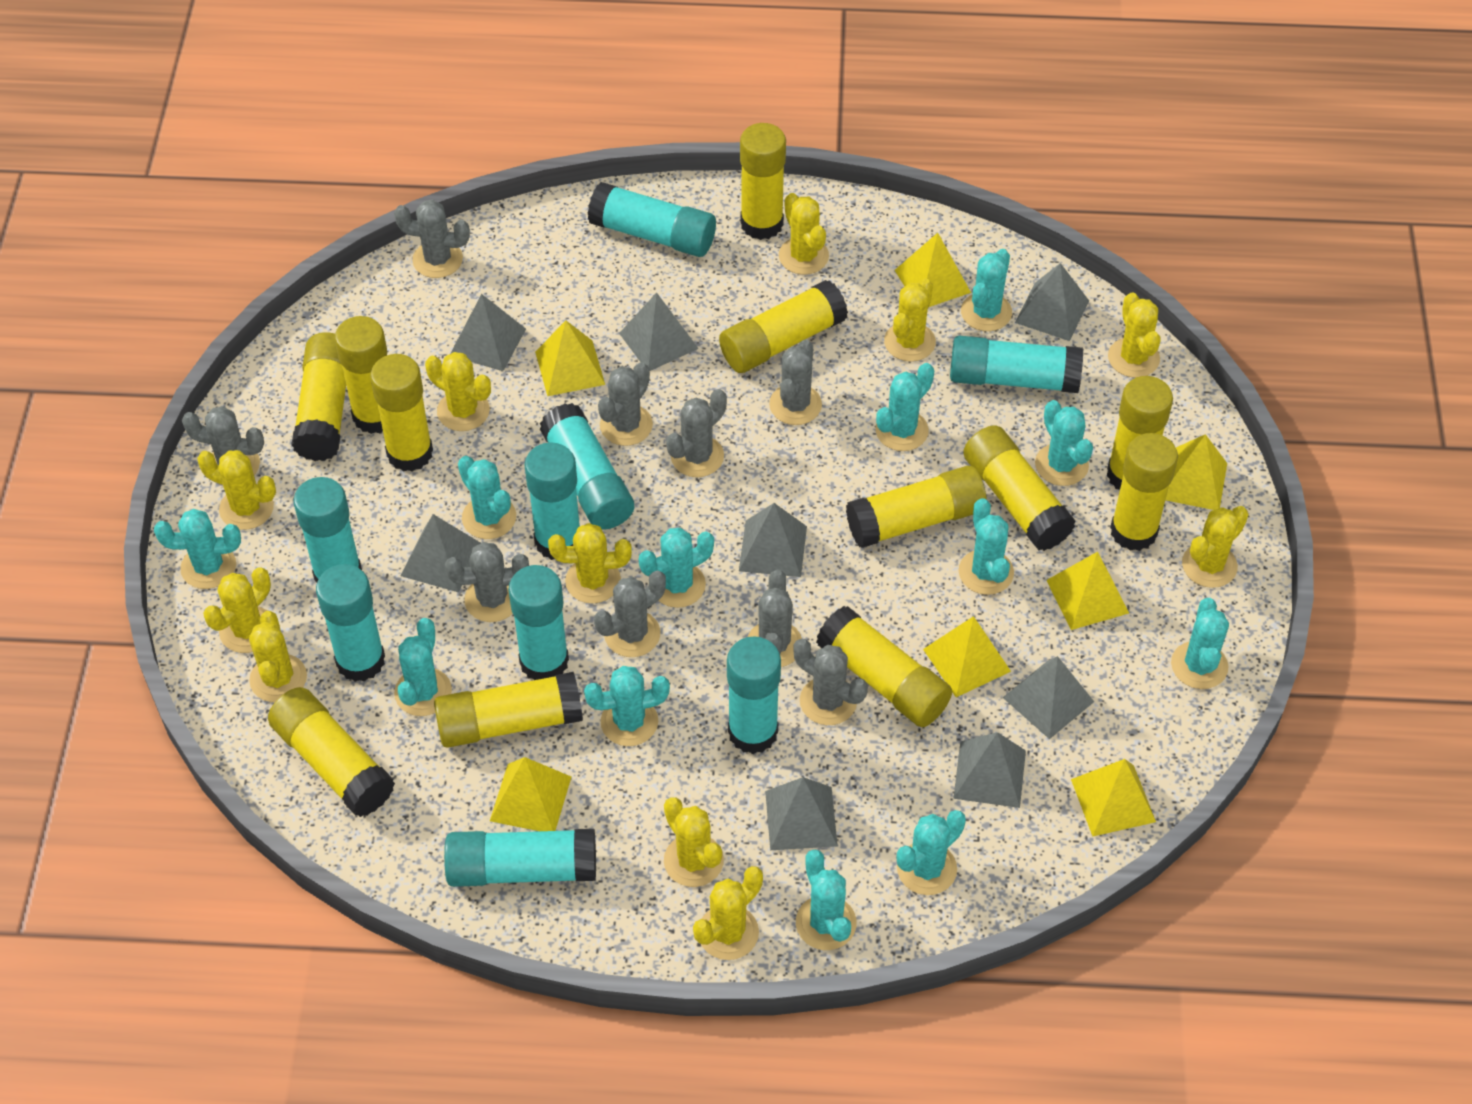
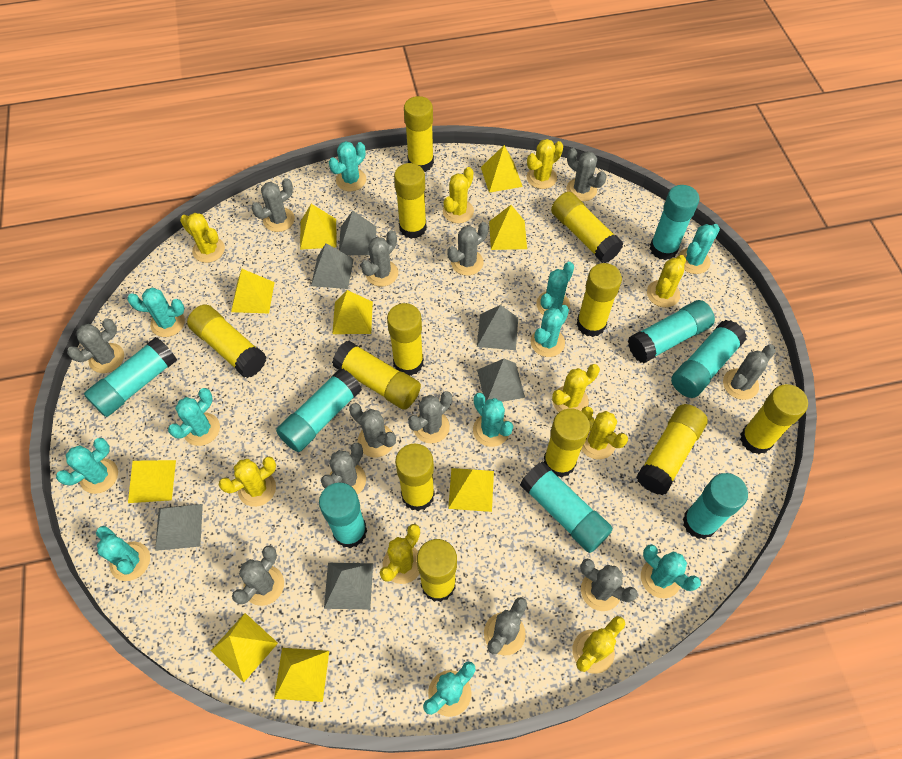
grey cactus: 9 -> 12
grey pyramid: 8 -> 6
turquoise cactus: 12 -> 11
turquoise glue stick: 9 -> 8
yellow cactus: 11 -> 9
yellow pyramid: 7 -> 9

